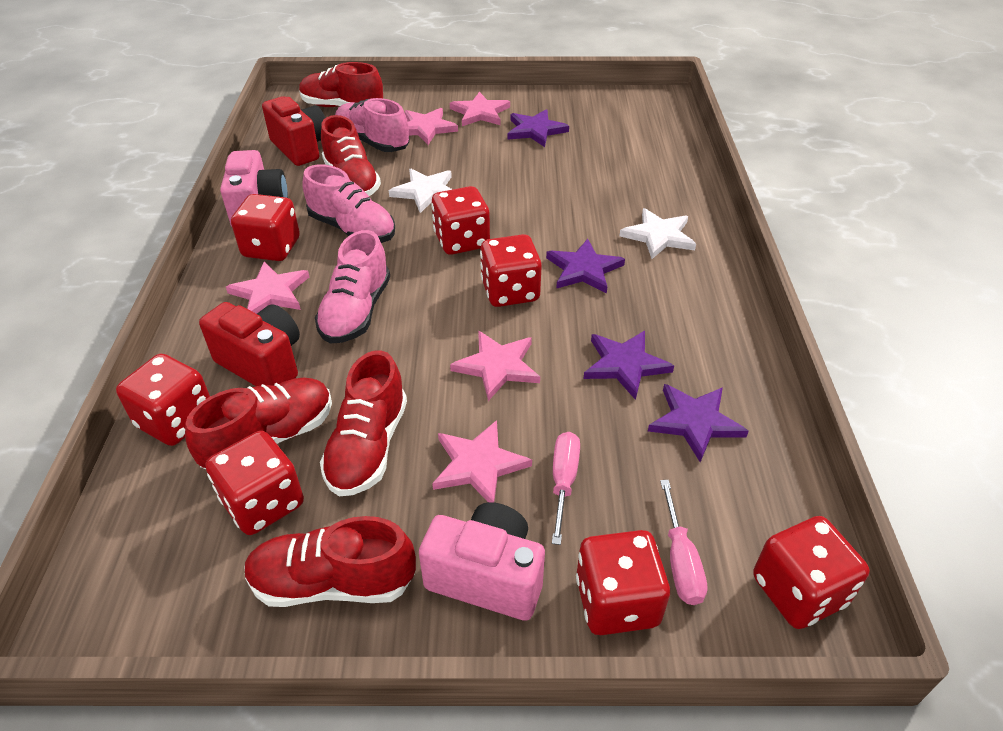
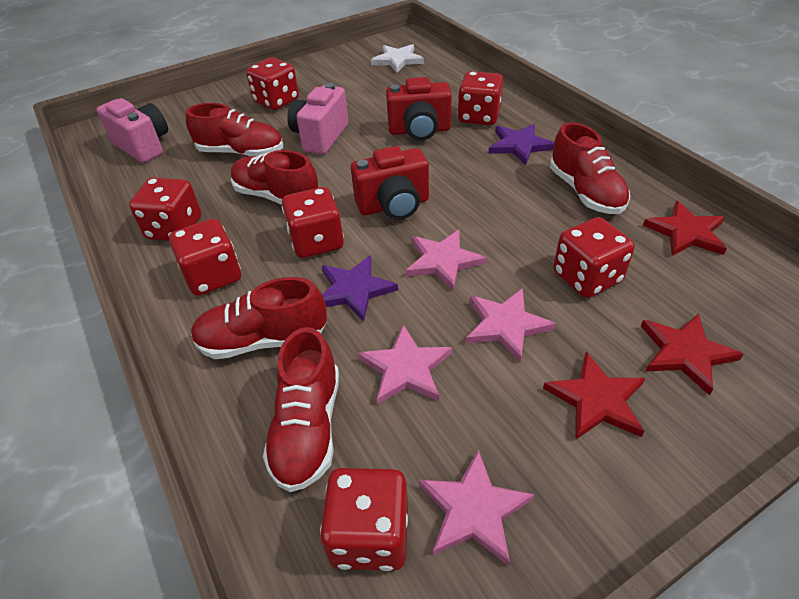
pink screwdriver: 2 -> 0
pink shoe: 3 -> 0
pink star: 5 -> 4
purple star: 4 -> 2
red star: 0 -> 3
white star: 2 -> 1

